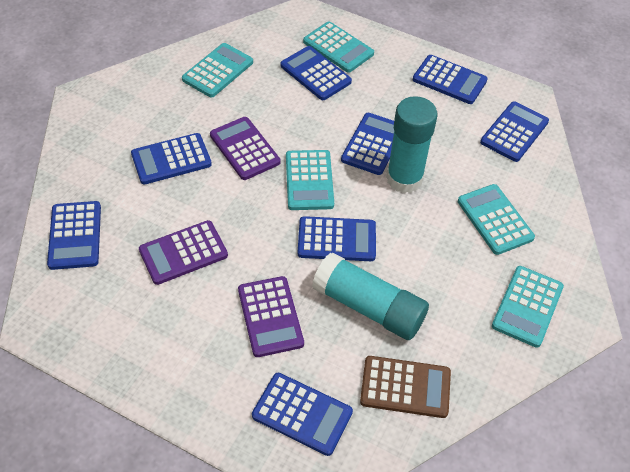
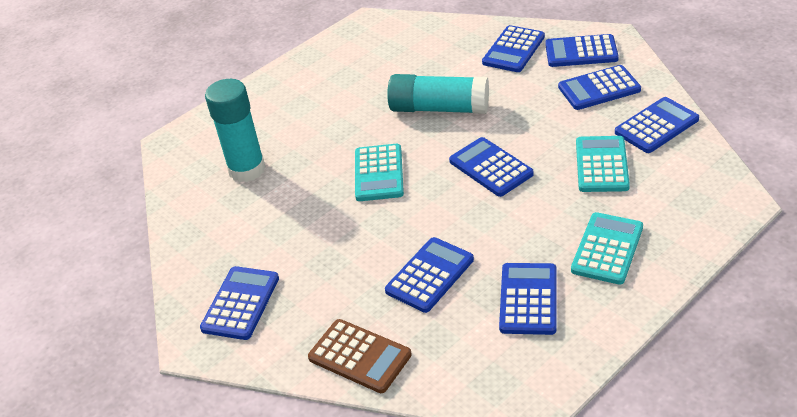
purple calculator: 3 -> 0
turquoise calculator: 5 -> 3

